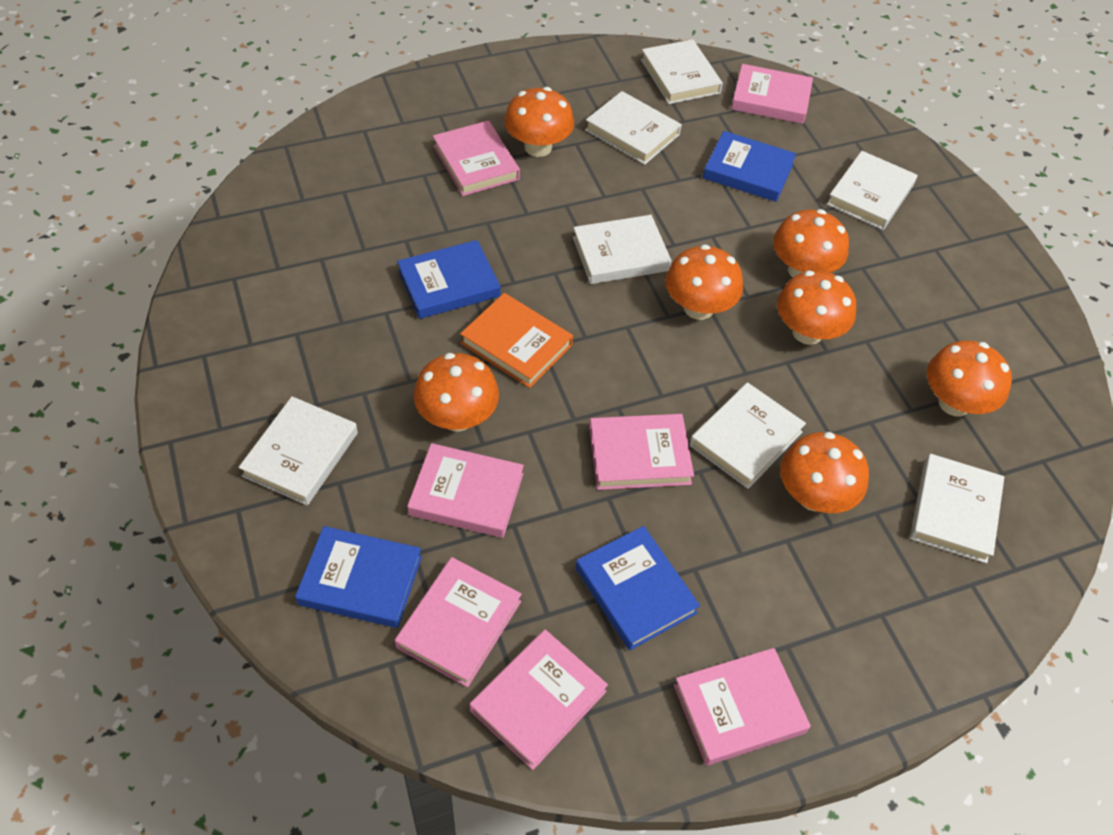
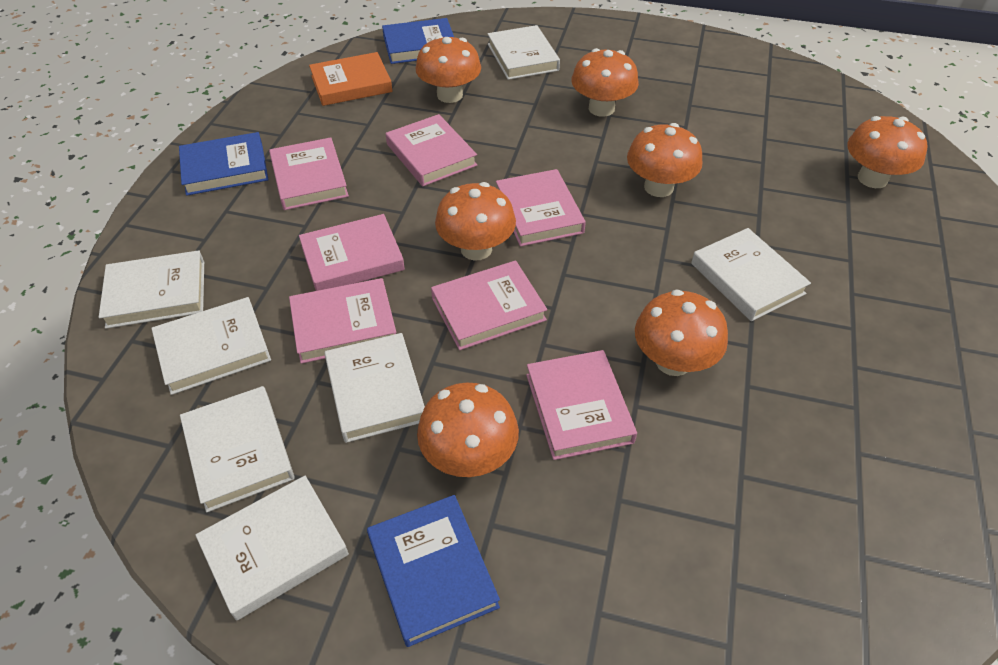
blue book: 4 -> 3

